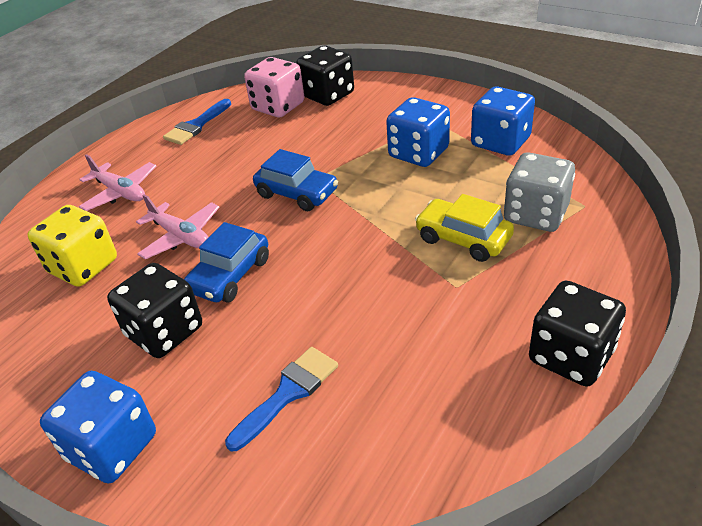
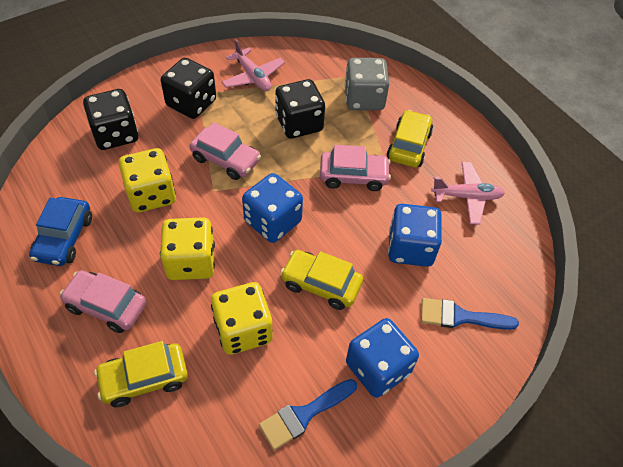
blue car: 2 -> 1
pink car: 0 -> 3
pink dice: 1 -> 0
yellow car: 1 -> 3
yellow dice: 1 -> 3

